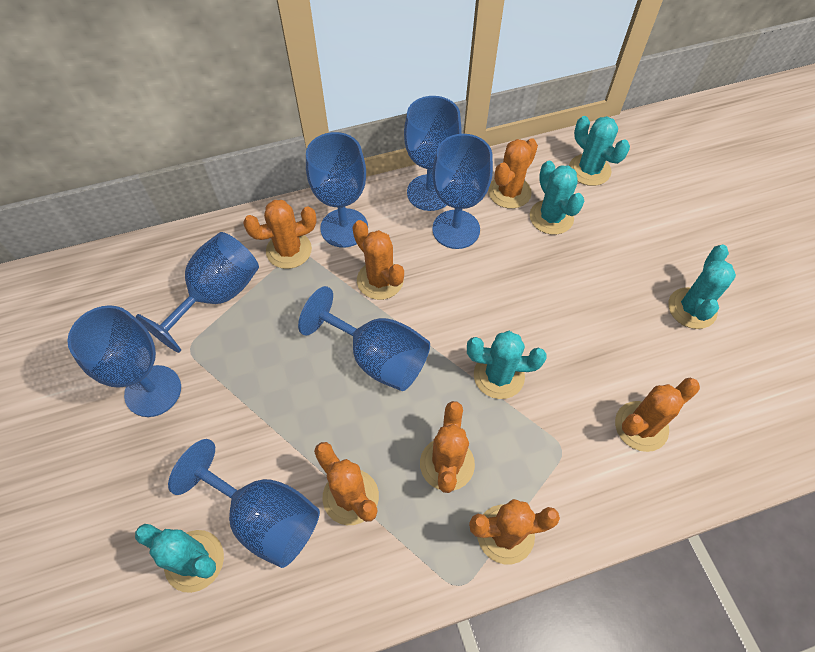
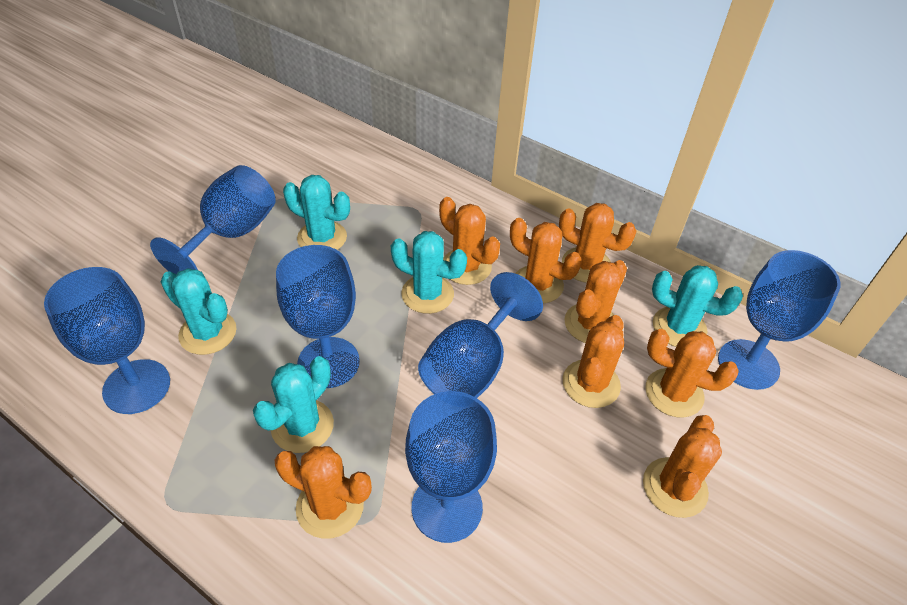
blue goblet: 7 -> 6
orange cactus: 7 -> 8

